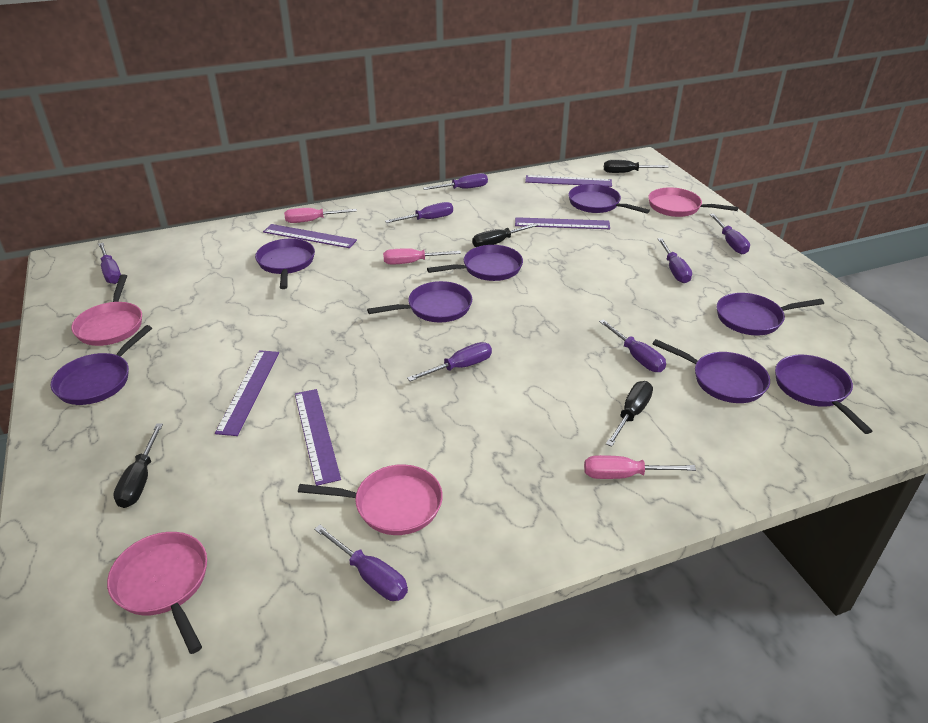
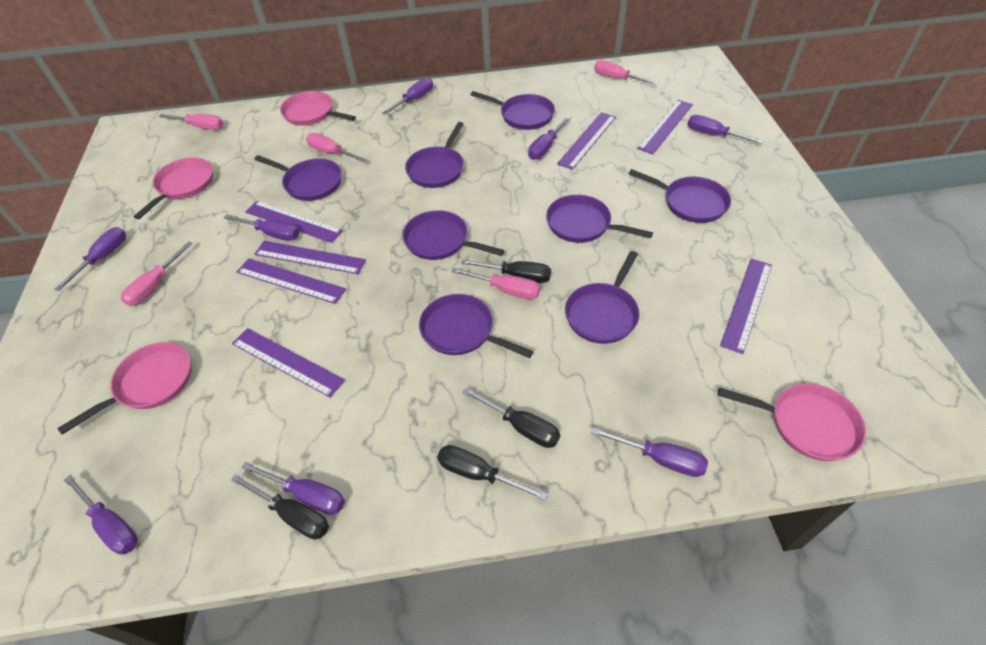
pink screwdriver: 3 -> 5
purple ruler: 5 -> 7

